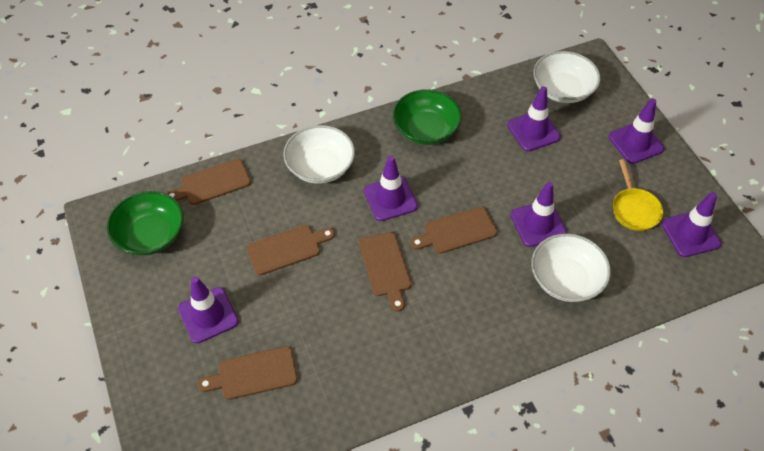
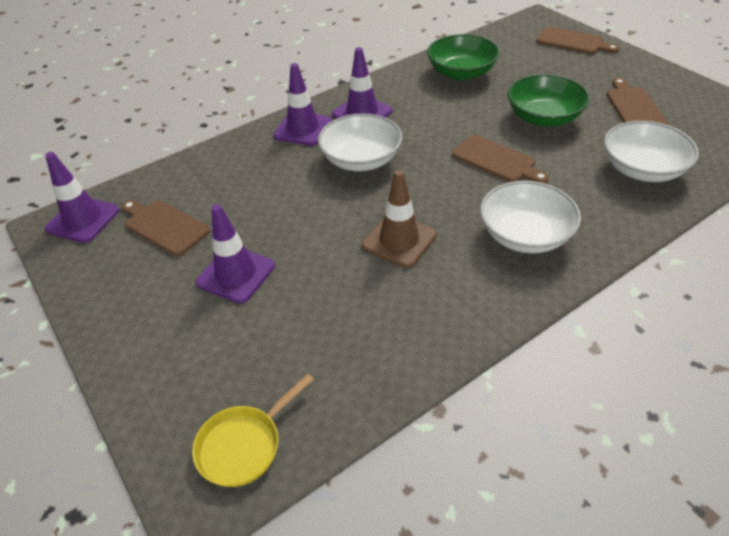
brown cutting board: 5 -> 4
brown traffic cone: 0 -> 1
purple traffic cone: 6 -> 4

